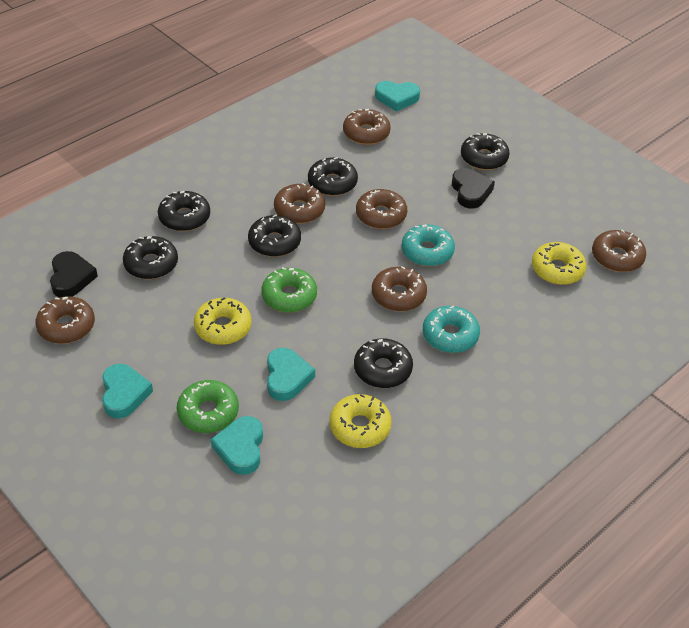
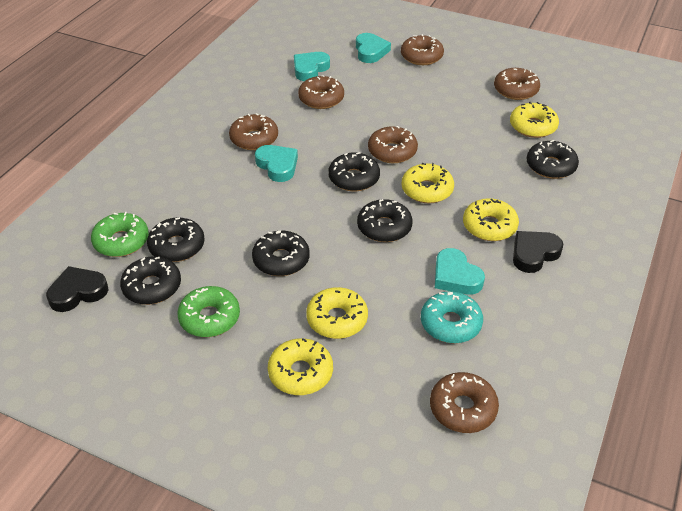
turquoise donut: 2 -> 1
yellow donut: 3 -> 5

